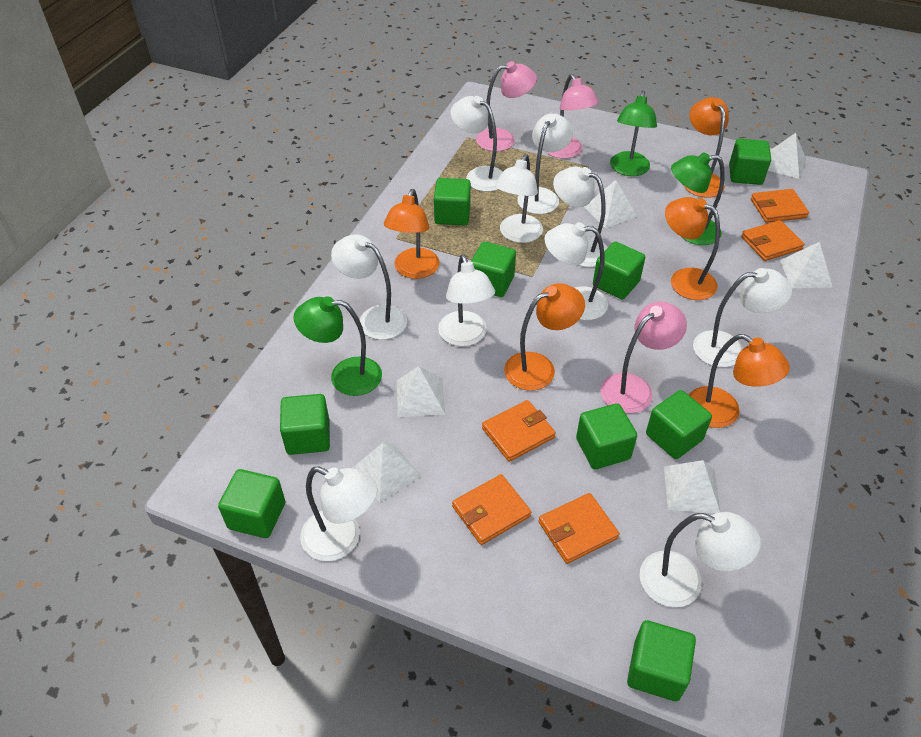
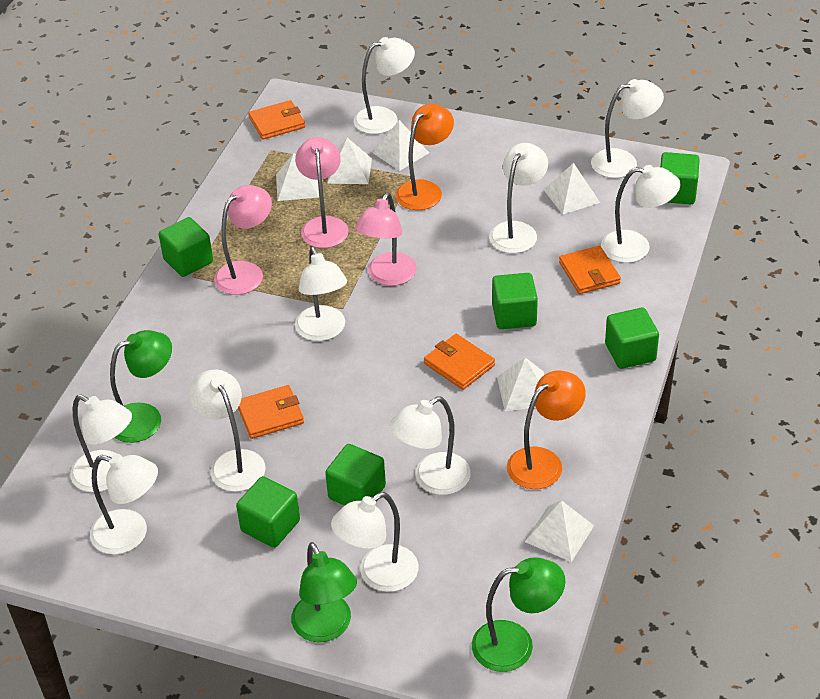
green cube: 9 -> 6
orange lamp: 5 -> 2
orange wallet: 5 -> 4

